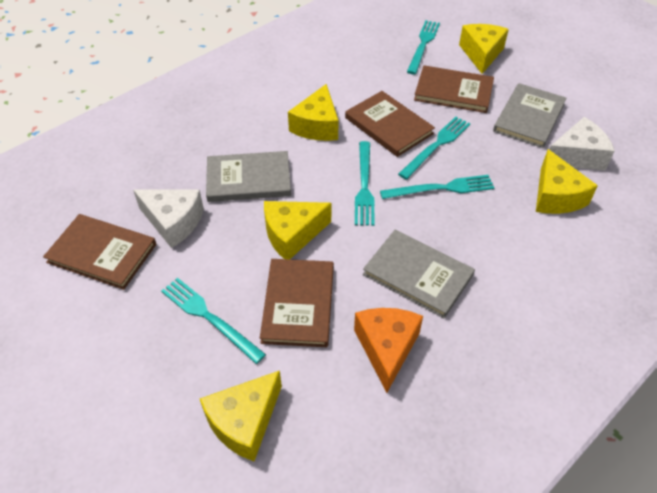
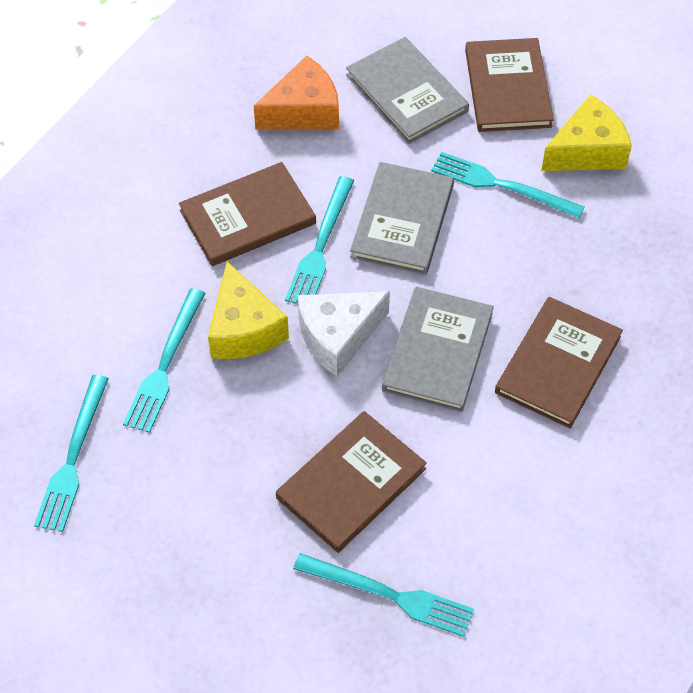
white cheese: 2 -> 1
yellow cheese: 5 -> 2

